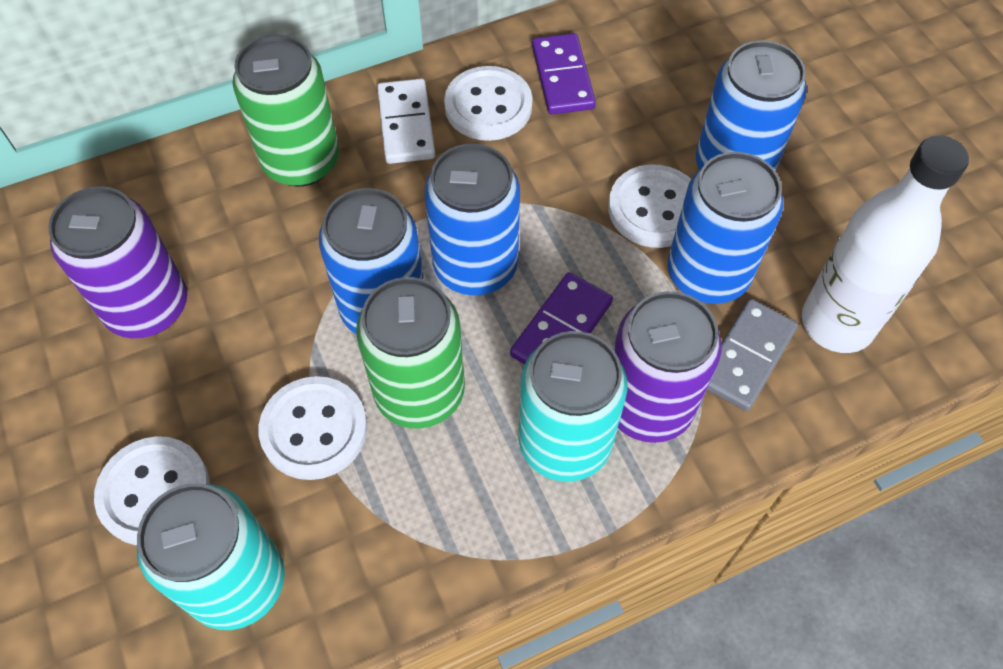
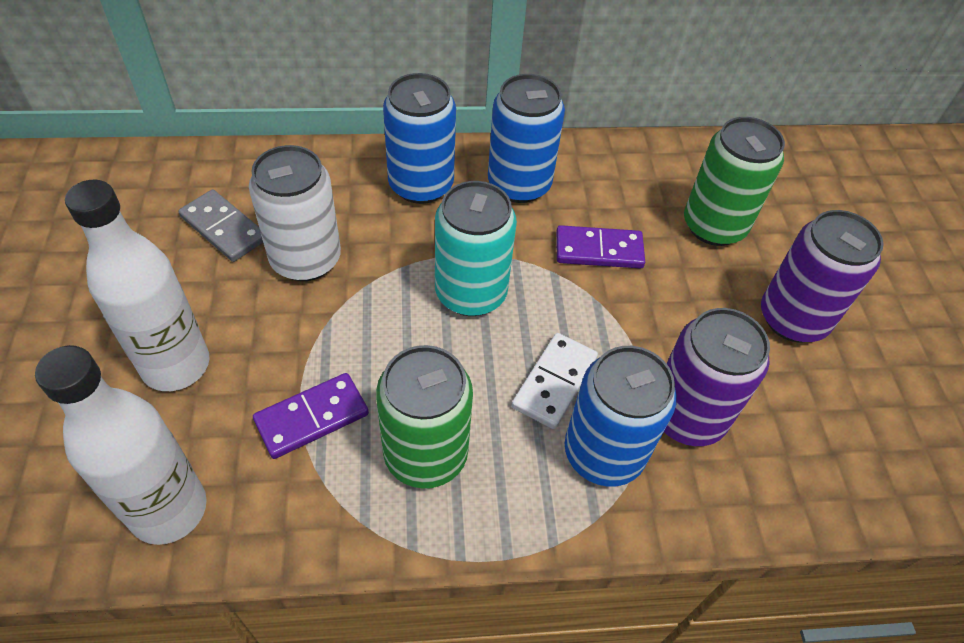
blue can: 4 -> 3
turquoise can: 2 -> 1
white bottle: 1 -> 2
white button: 4 -> 0
white can: 0 -> 1

